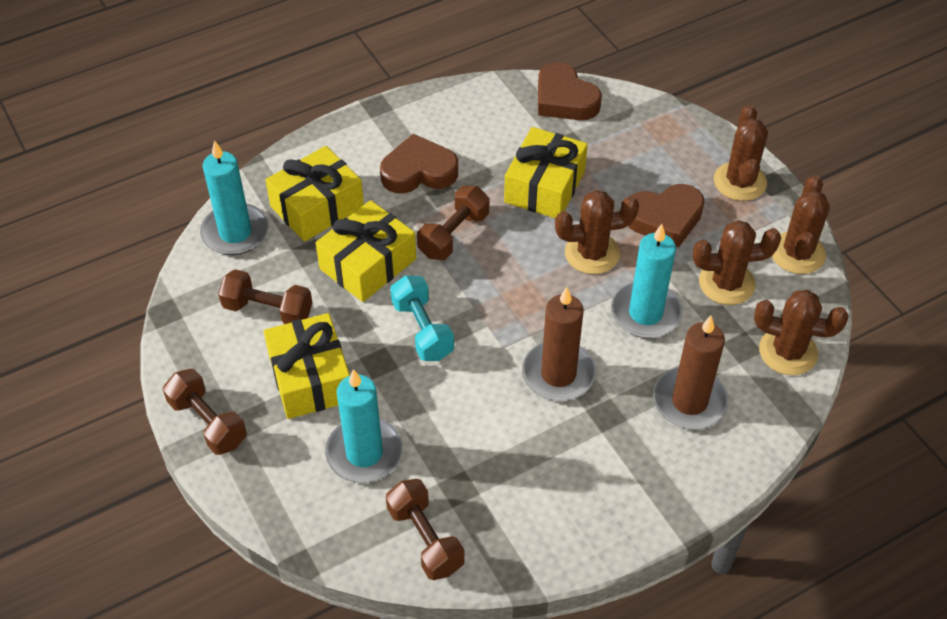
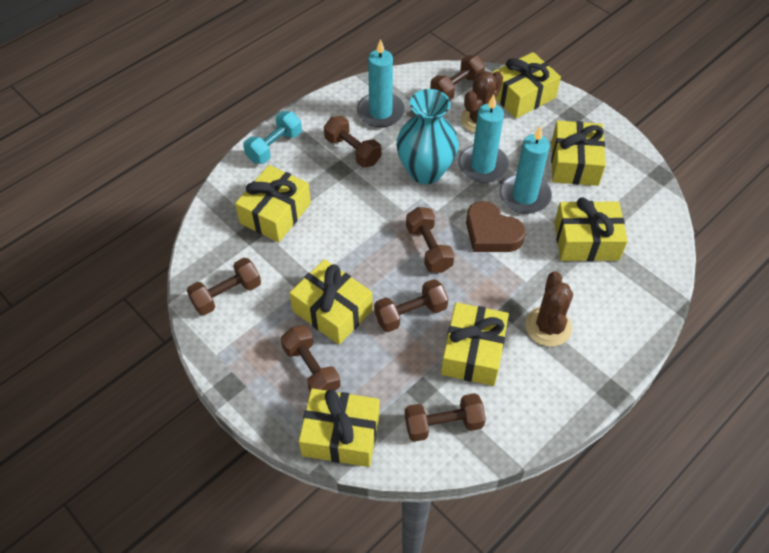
brown cactus: 5 -> 2
brown candle: 2 -> 0
brown dumbbell: 4 -> 7
brown heart: 3 -> 1
turquoise vase: 0 -> 1
yellow gift: 4 -> 7

